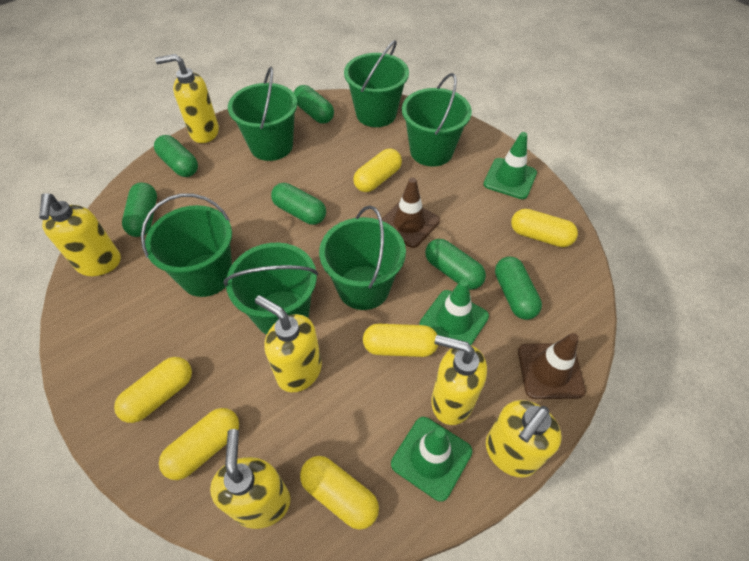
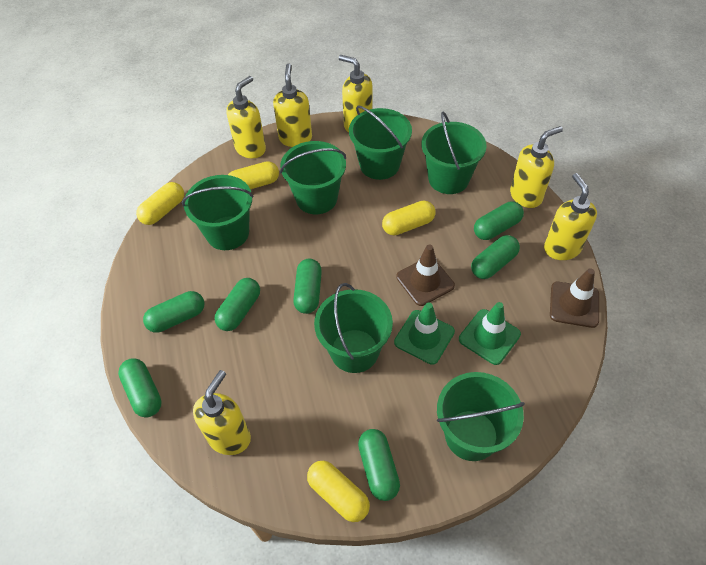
green capsule: 6 -> 7
green traffic cone: 3 -> 2
yellow capsule: 6 -> 4

